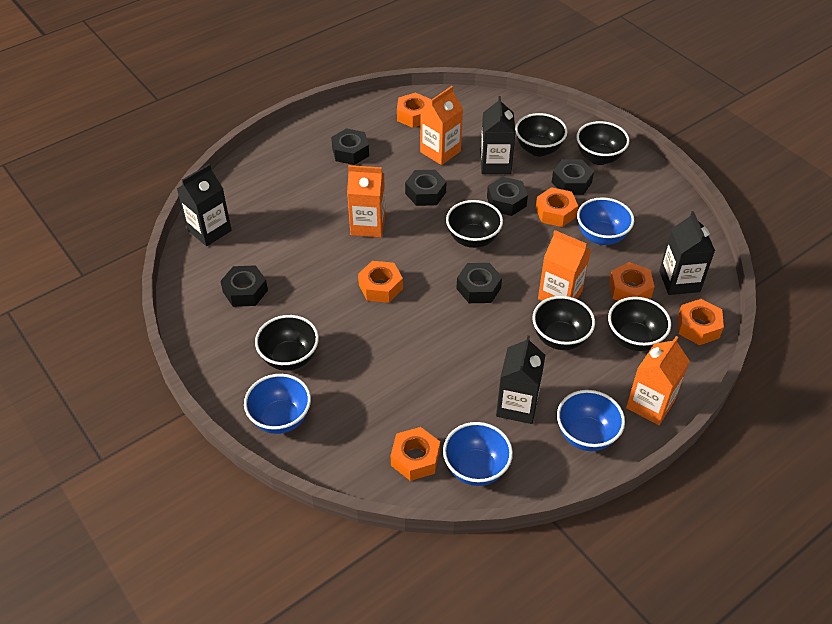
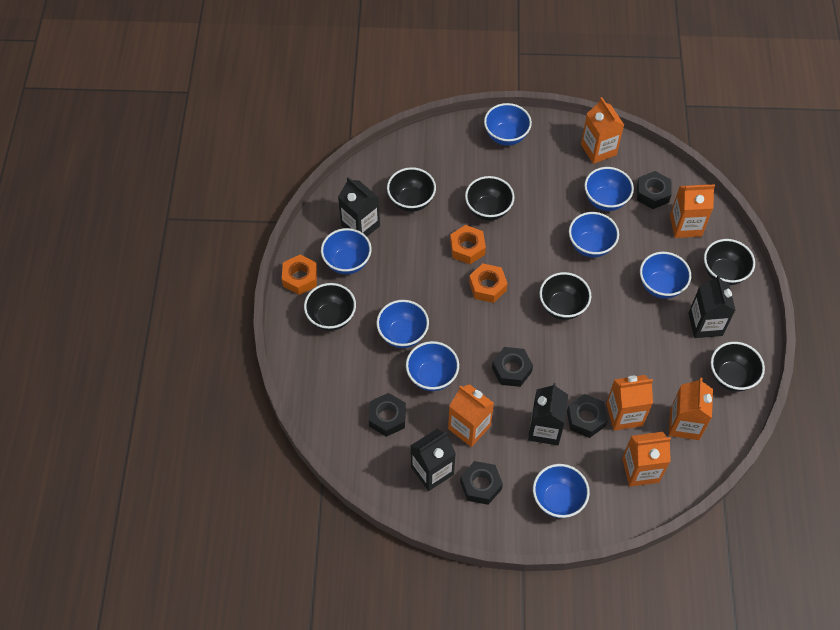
black nut: 6 -> 5
blue bowl: 4 -> 8
orange carton: 4 -> 6
orange nut: 6 -> 3

